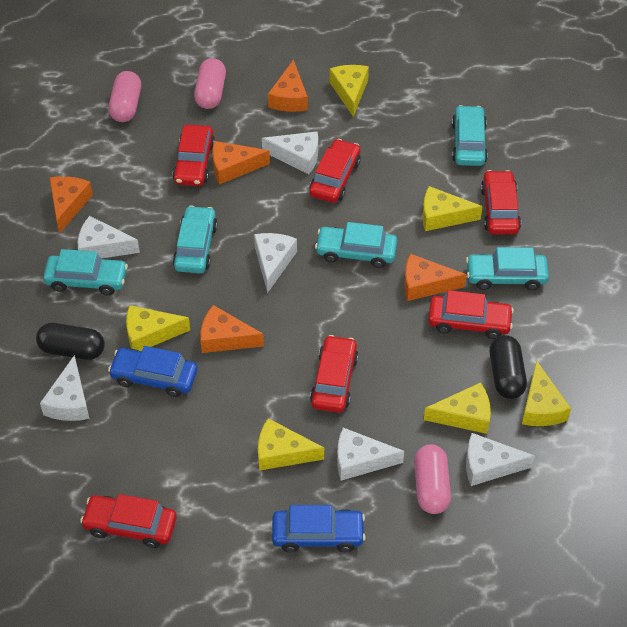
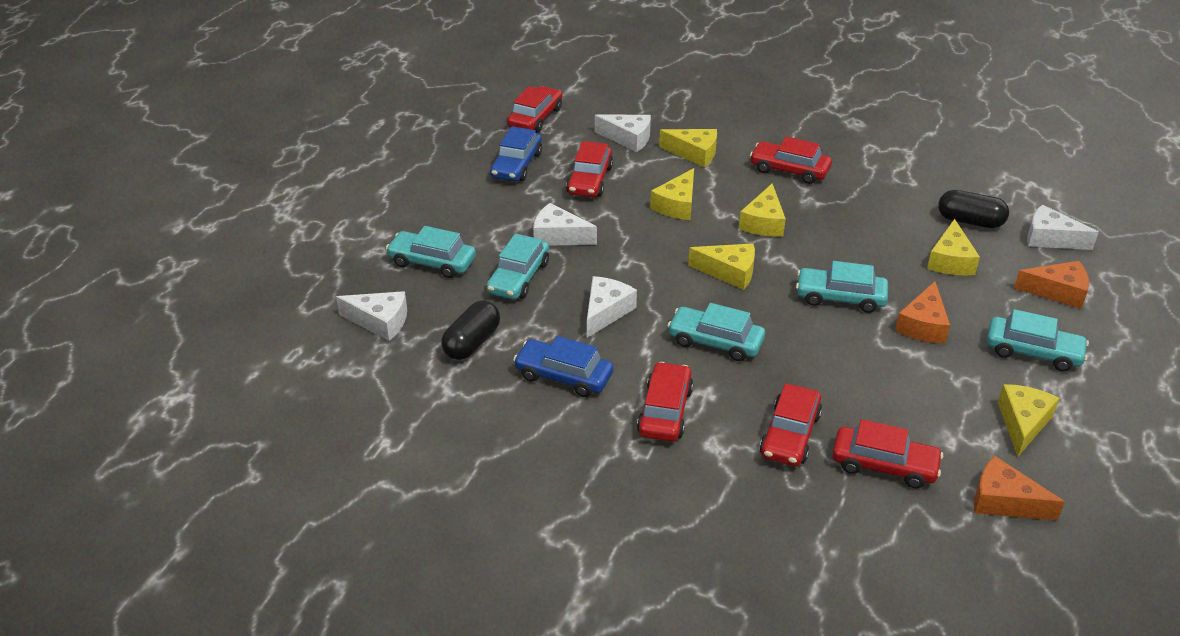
orange cheese: 5 -> 3
pink capsule: 3 -> 0
white cheese: 6 -> 5

